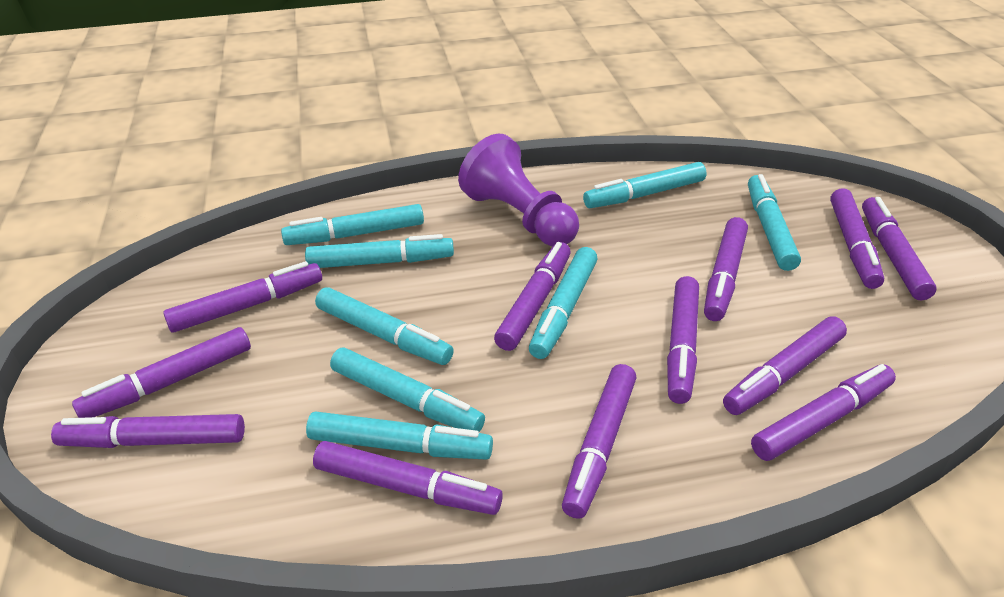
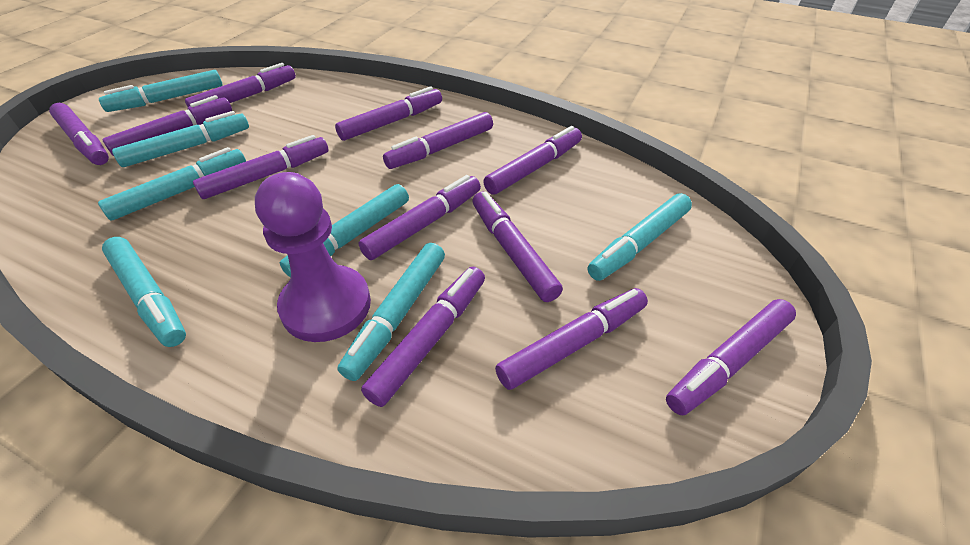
turquoise marker: 8 -> 7

